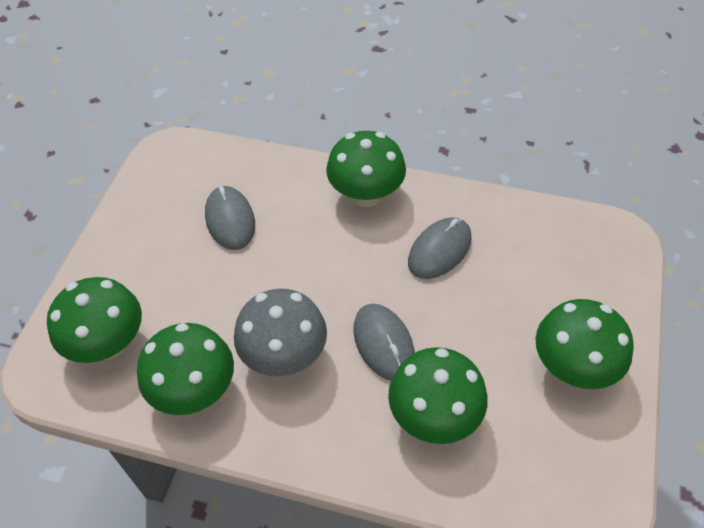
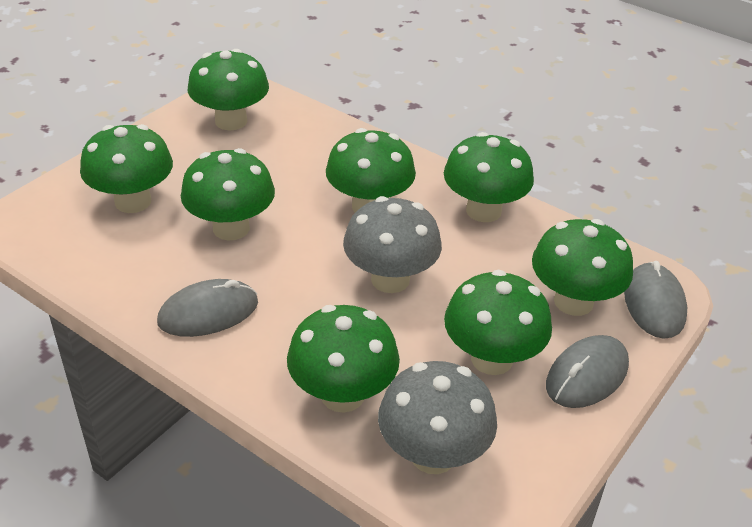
green mushroom: 5 -> 8
grey mushroom: 1 -> 2

